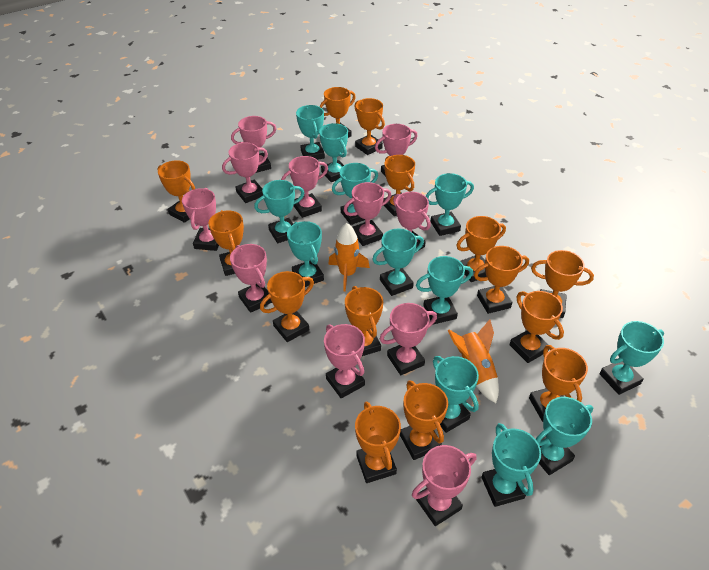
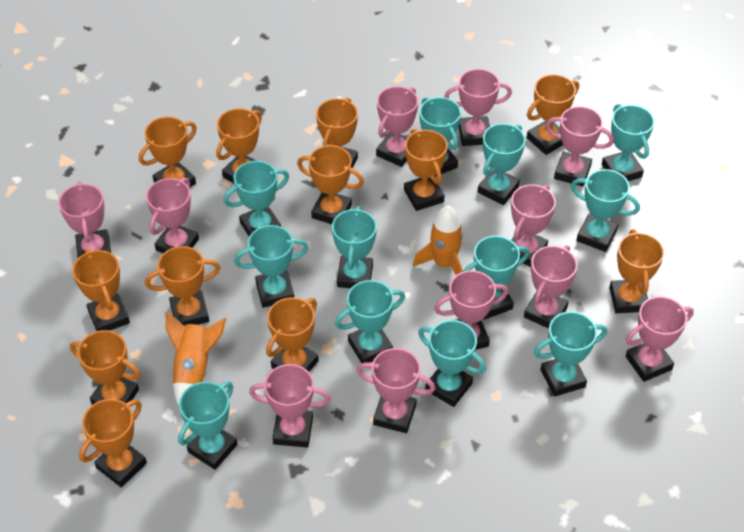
orange trophy: 14 -> 12

